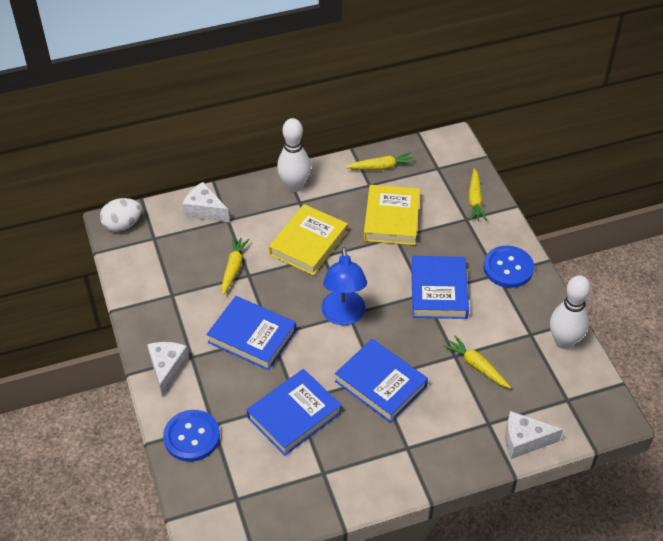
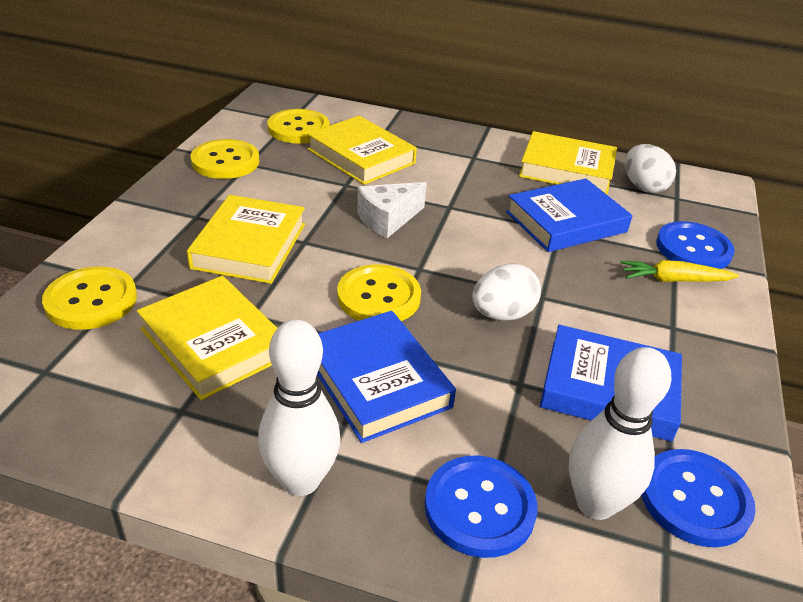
blue book: 4 -> 3
blue button: 2 -> 3
blue lamp: 1 -> 0
white cheese: 3 -> 1
white egg: 1 -> 2
yellow book: 2 -> 4
yellow button: 0 -> 4
yellow carrot: 4 -> 1

